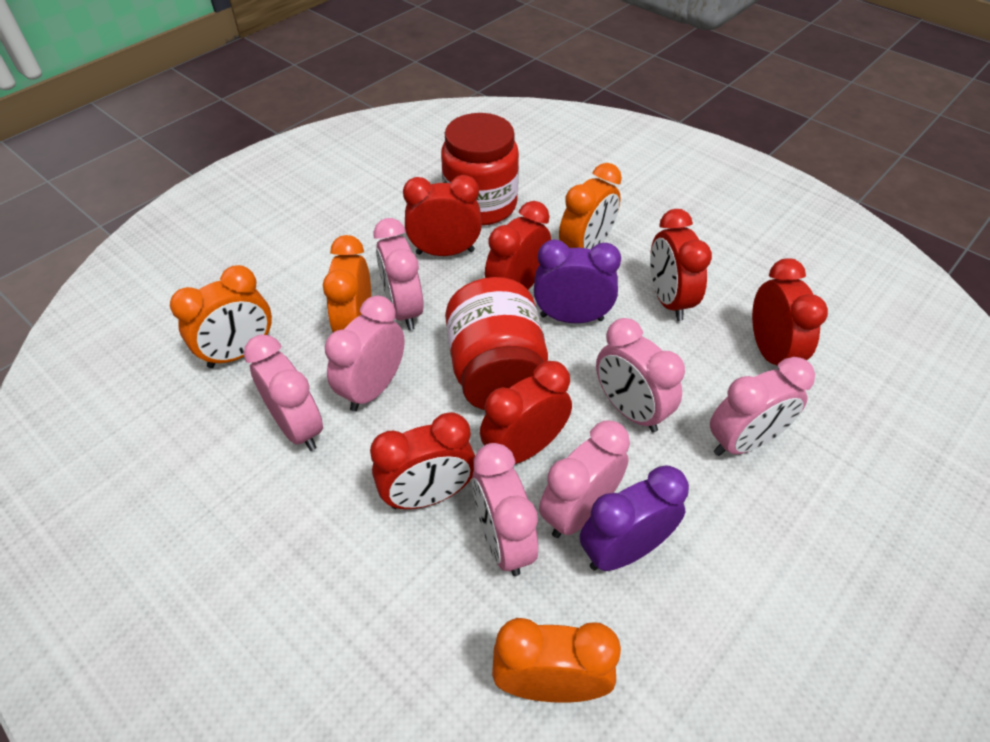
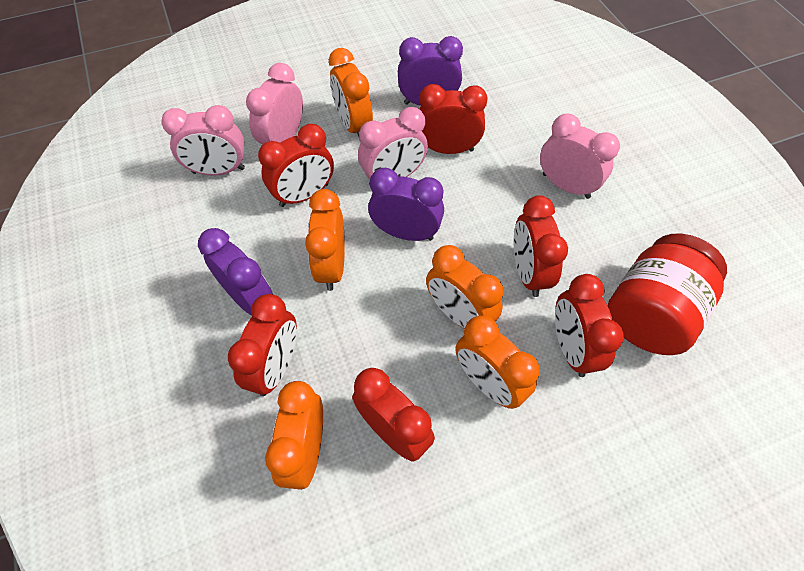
orange clock: 4 -> 5
pink clock: 7 -> 4
purple clock: 2 -> 3
red jar: 2 -> 1

